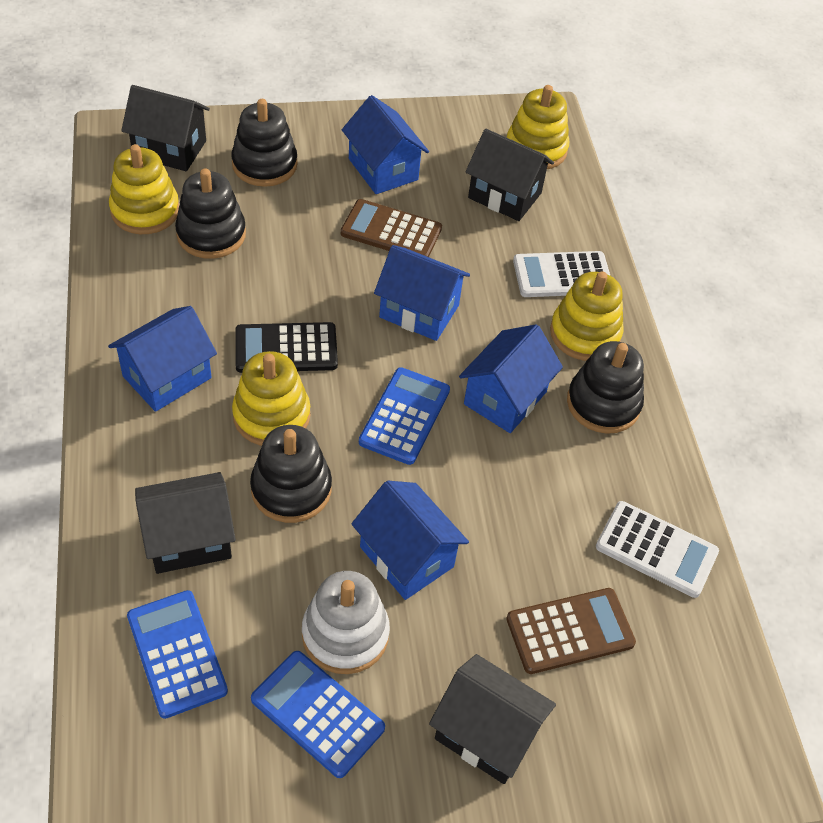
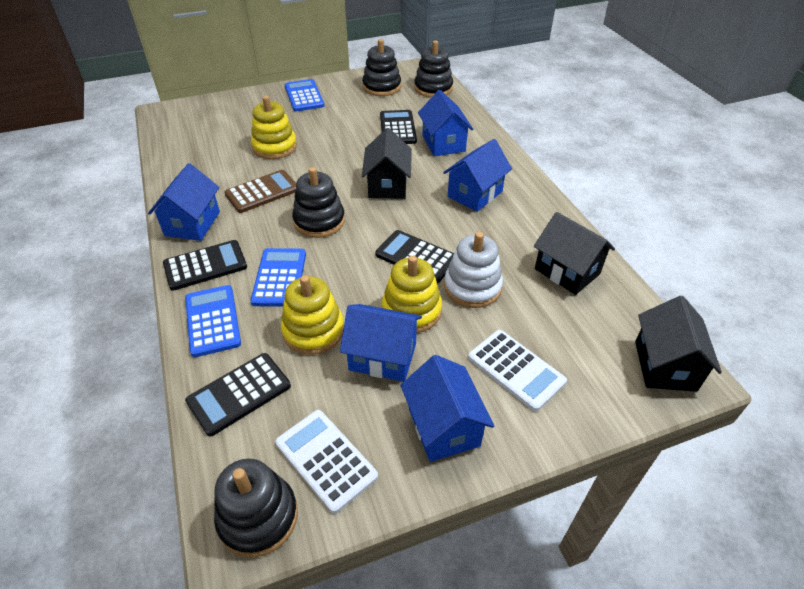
black calculator: 1 -> 4
black house: 4 -> 3
brown calculator: 2 -> 1
yellow stacking toy: 4 -> 3

